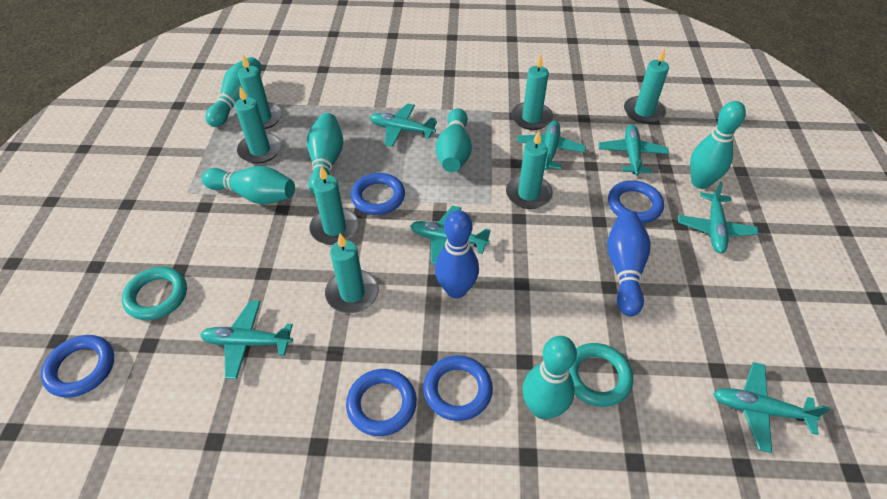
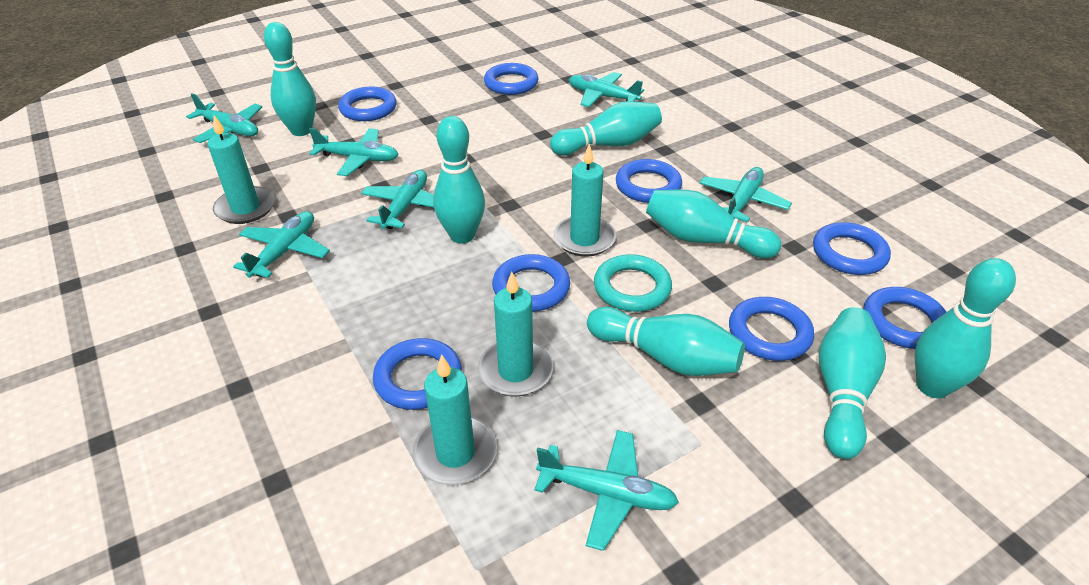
blue bowling pin: 2 -> 0
blue ring: 5 -> 8
turquoise bowling pin: 6 -> 7
turquoise candle: 7 -> 4
turquoise ring: 2 -> 1

